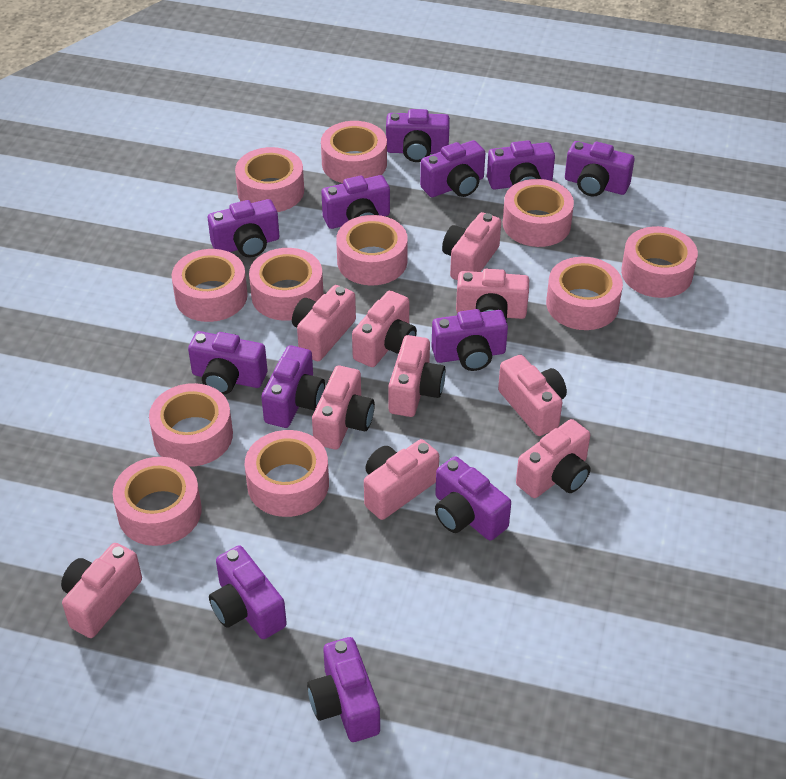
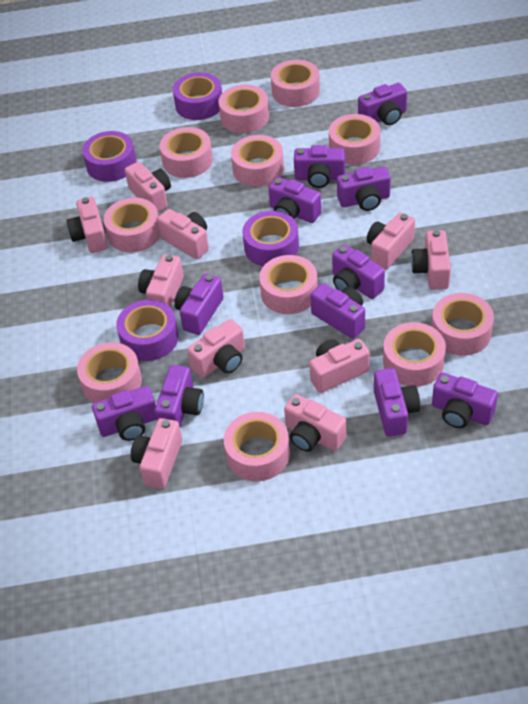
purple camera: 12 -> 11
purple tape: 0 -> 4

